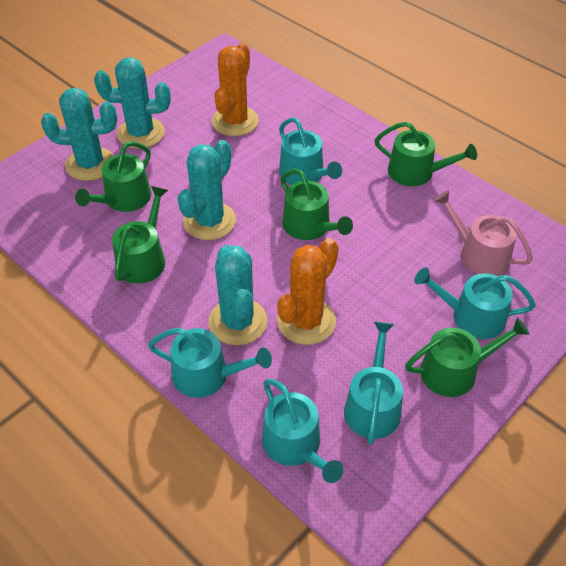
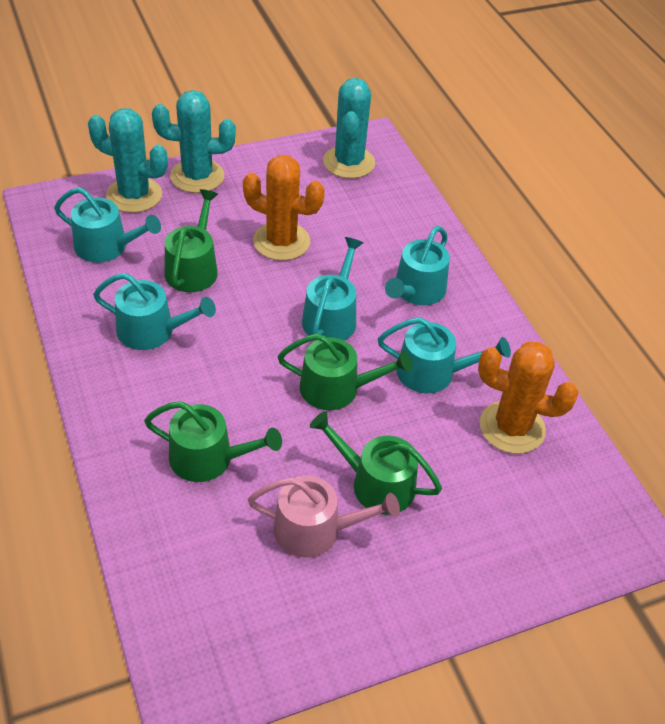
green watering can: 5 -> 4
turquoise cactus: 4 -> 3

